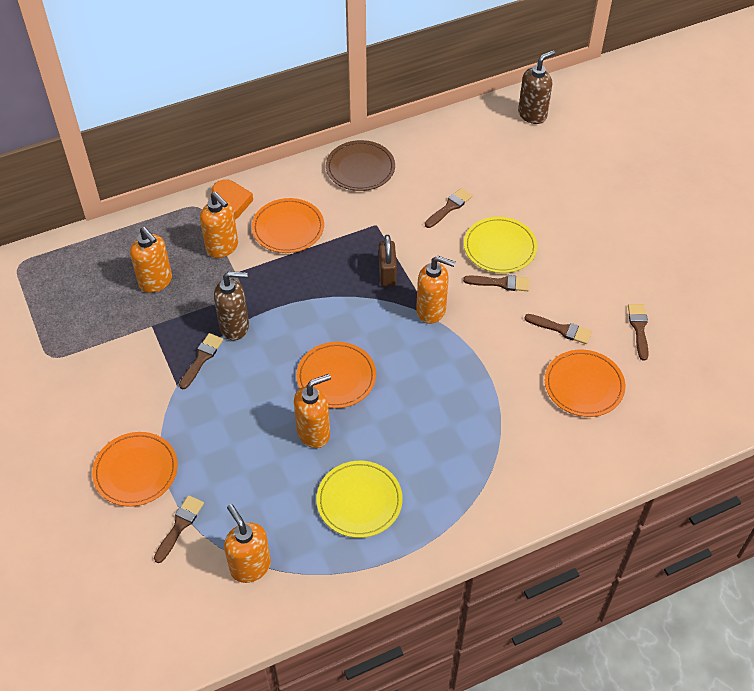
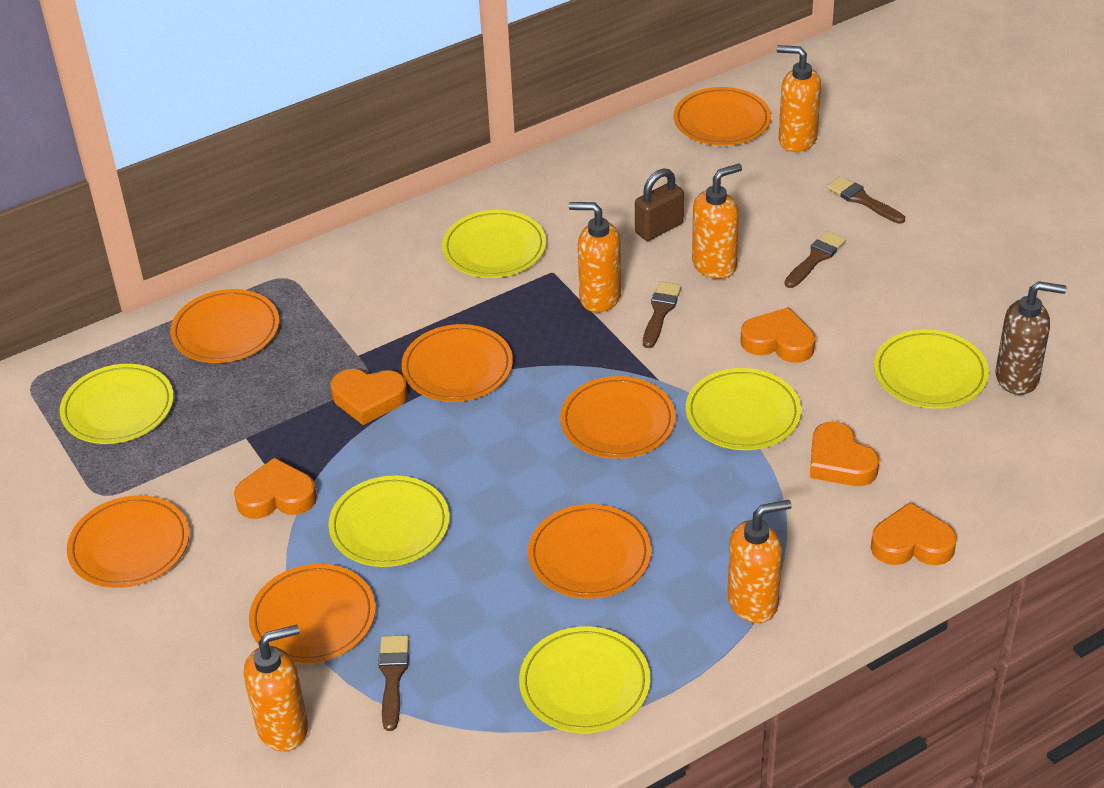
brown brush: 6 -> 4
brown plate: 1 -> 0
brown soap dispenser: 2 -> 1
orange heart: 1 -> 5
orange plate: 4 -> 7
yellow plate: 2 -> 6

